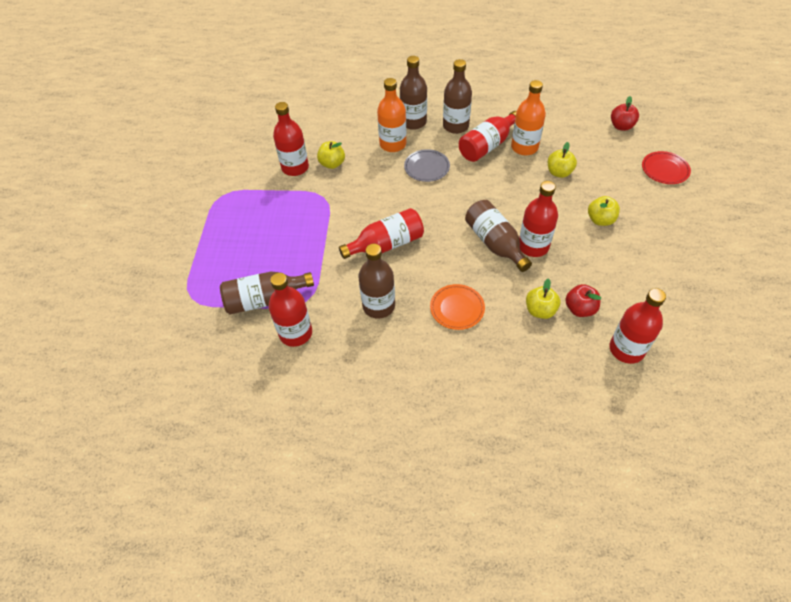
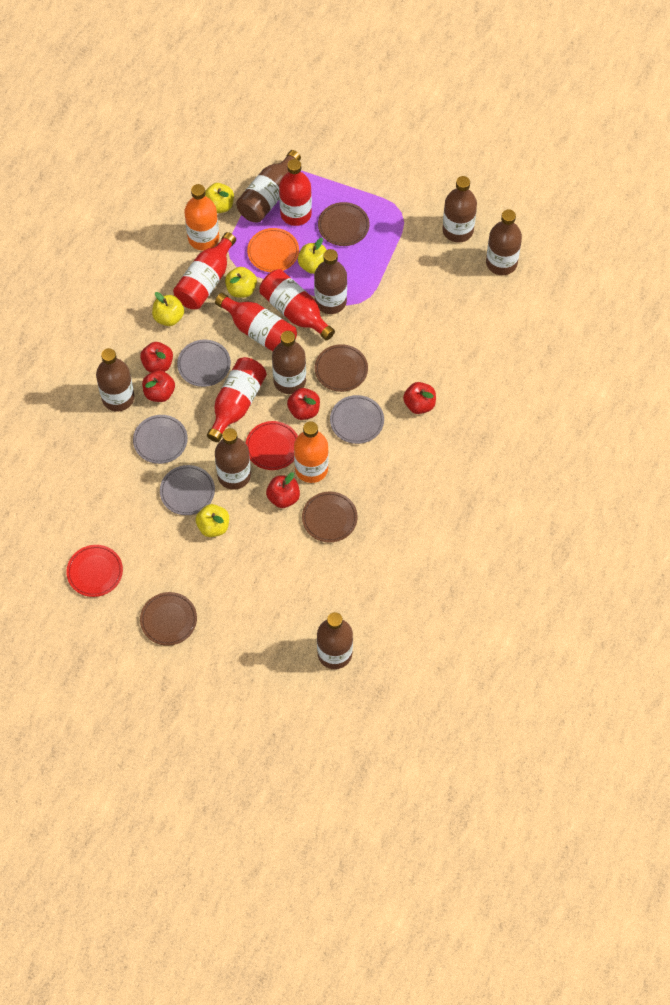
brown bottle: 5 -> 8
brown plate: 0 -> 4
grey plate: 1 -> 4
red apple: 2 -> 5
red bottle: 6 -> 5
red plate: 1 -> 2
yellow apple: 4 -> 5

